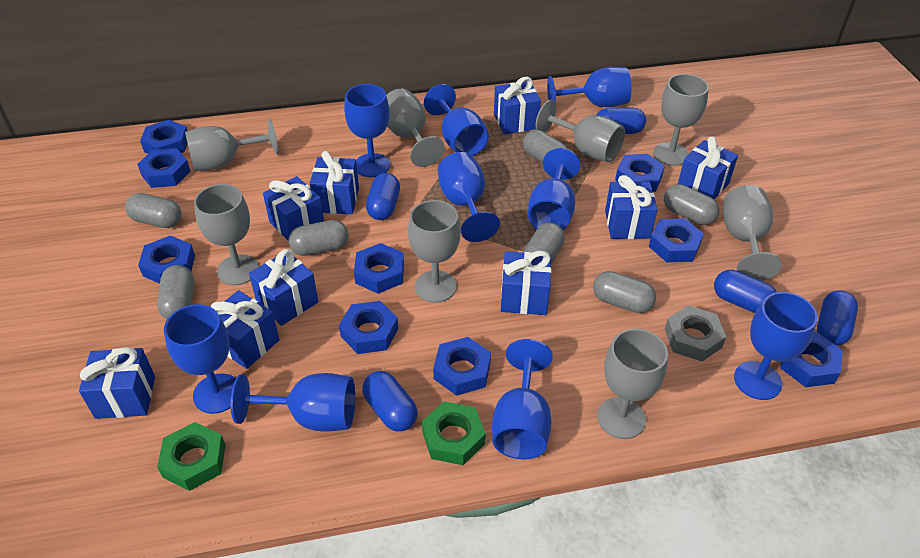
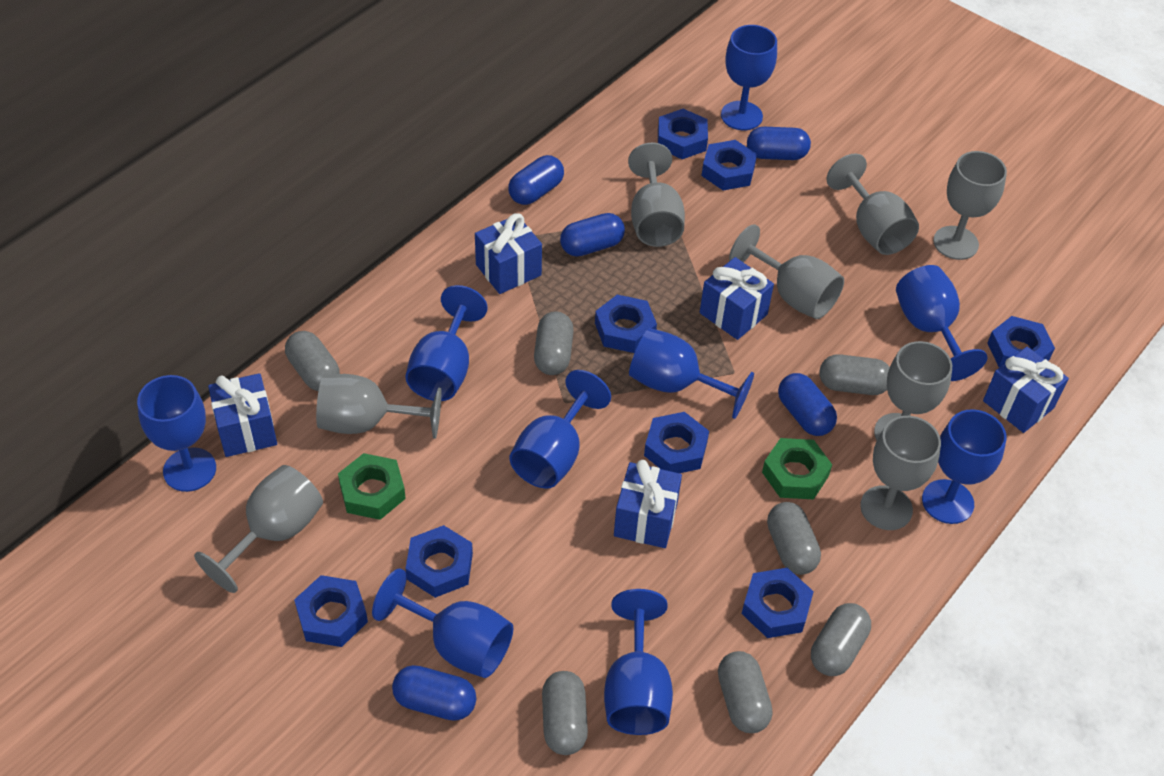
blue gift: 9 -> 5
blue nut: 9 -> 8
grey nut: 1 -> 0

